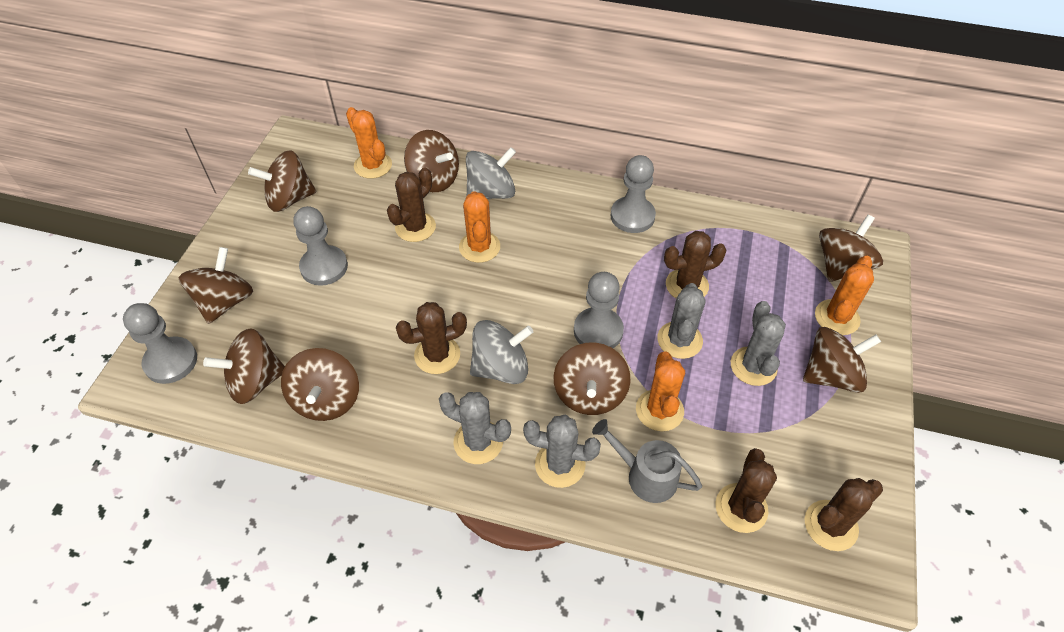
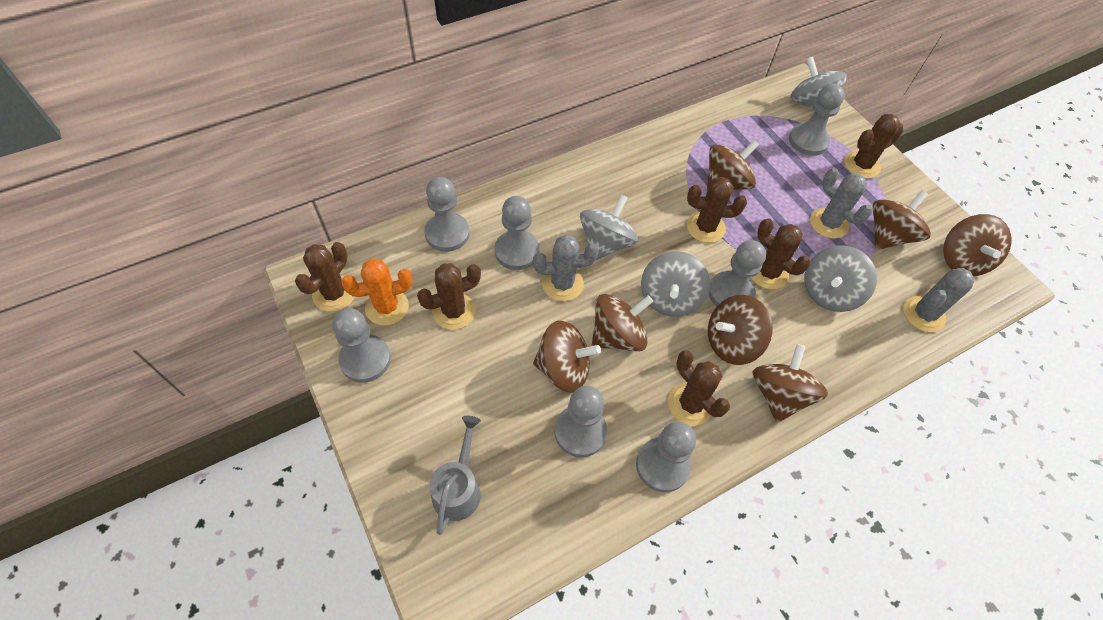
brown cactus: 5 -> 6
brown spinning top: 8 -> 7
grey cactus: 4 -> 3
grey pawn: 4 -> 7
grey spinning top: 2 -> 4
orange cactus: 4 -> 1

